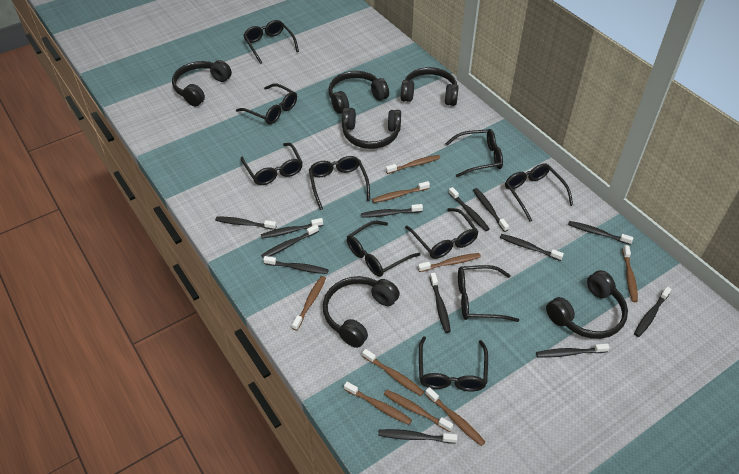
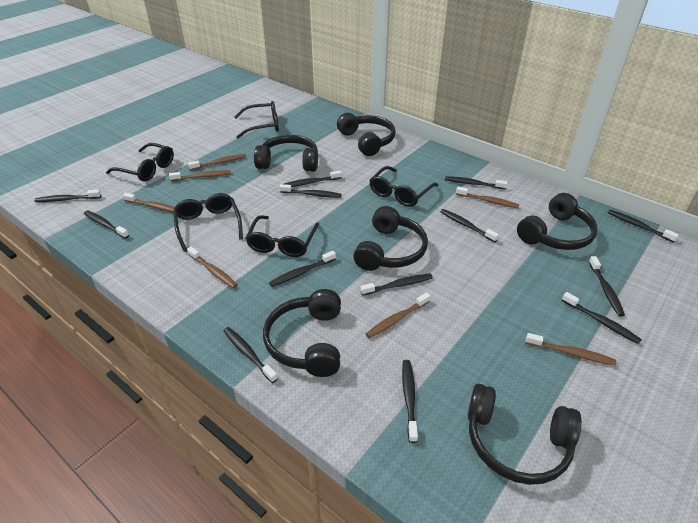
black glasses: 10 -> 5
brown toothbrush: 9 -> 7

